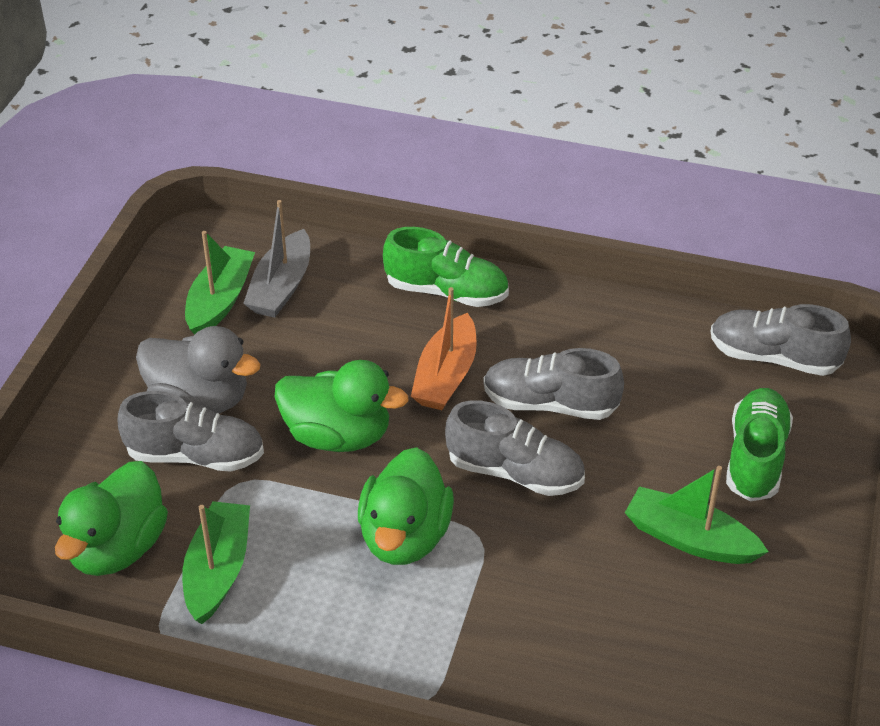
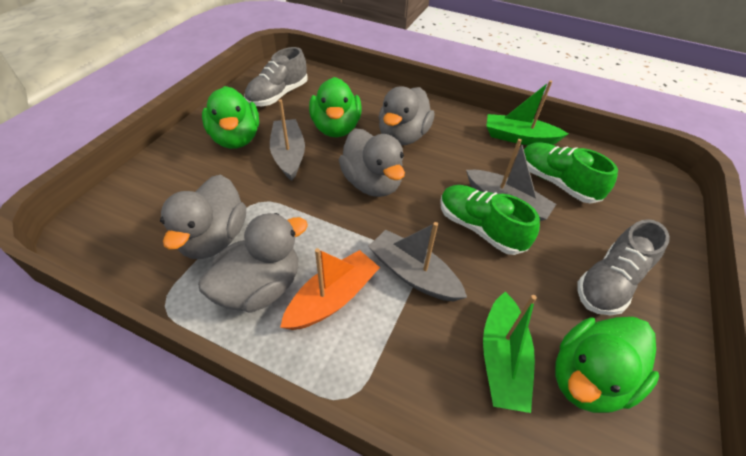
green boat: 3 -> 2
grey boat: 1 -> 3
grey duck: 1 -> 4
grey shoe: 4 -> 2

